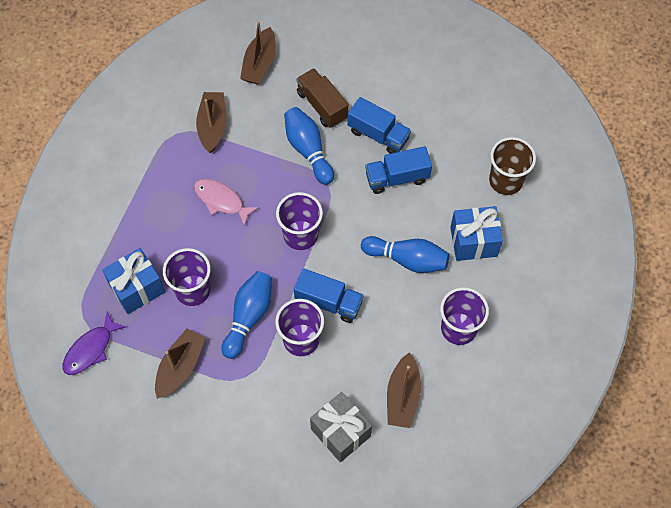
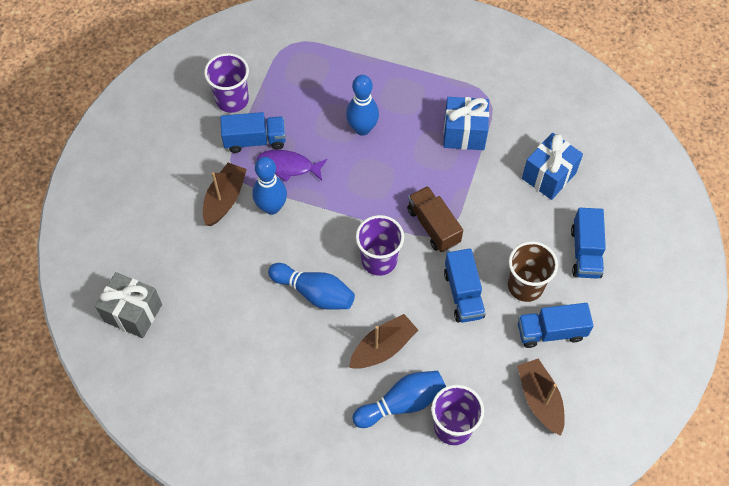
blue bowling pin: 3 -> 4
blue truck: 3 -> 4
brown boat: 4 -> 3
pink fish: 1 -> 0
purple cup: 4 -> 3

